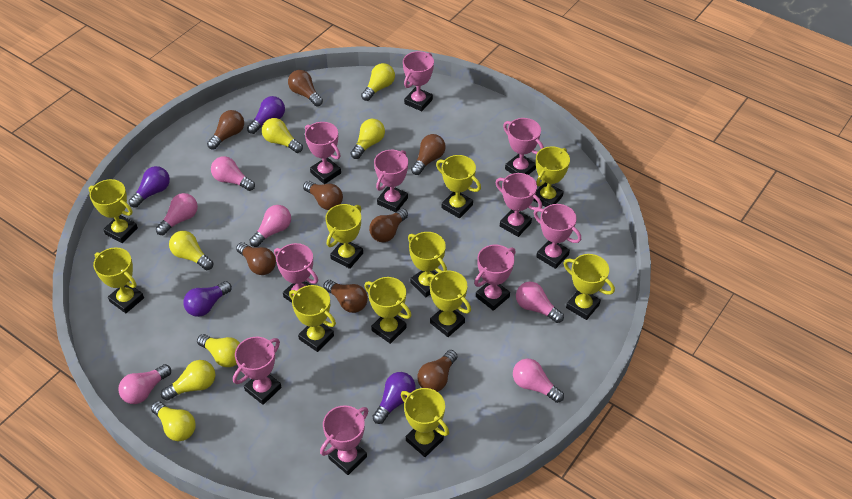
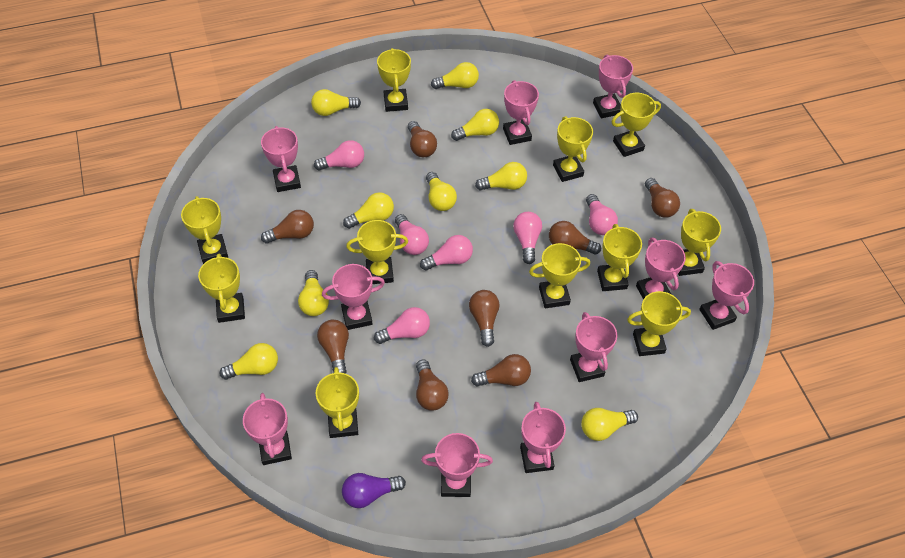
purple light bulb: 4 -> 1
yellow light bulb: 7 -> 9

